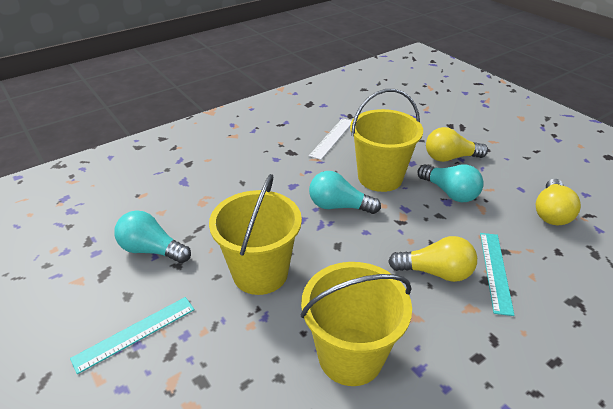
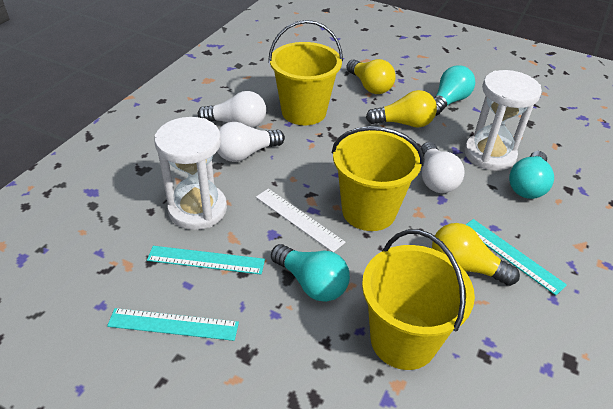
turquoise ruler: 2 -> 3
white hourglass: 0 -> 2
white light bulb: 0 -> 3

